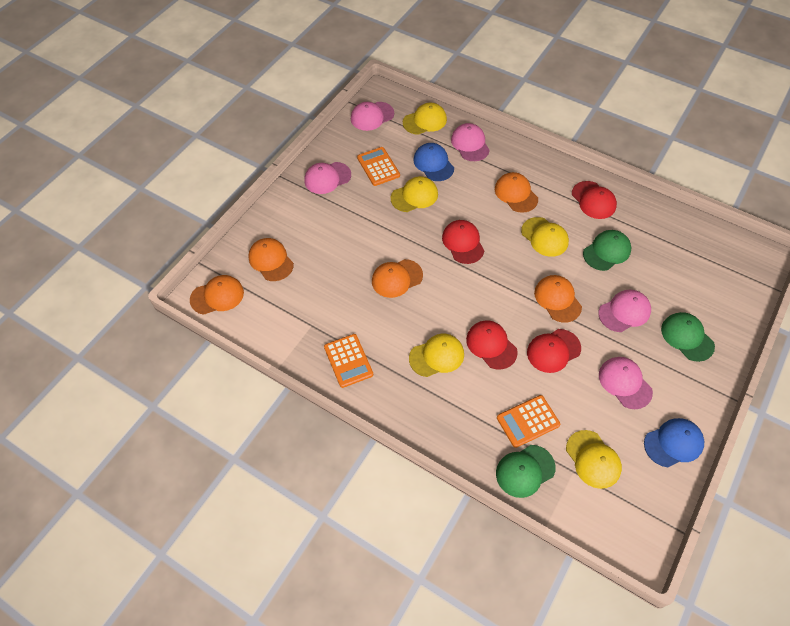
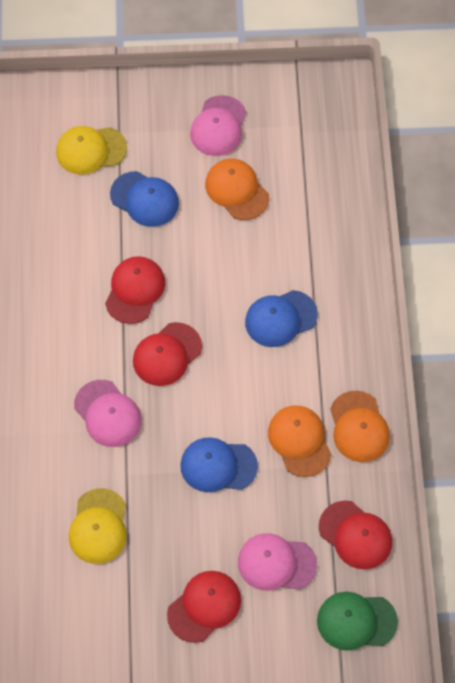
blue cap: 2 -> 3
green cap: 3 -> 1
orange calculator: 3 -> 0
orange cap: 5 -> 3
pink cap: 5 -> 3
yellow cap: 5 -> 2

